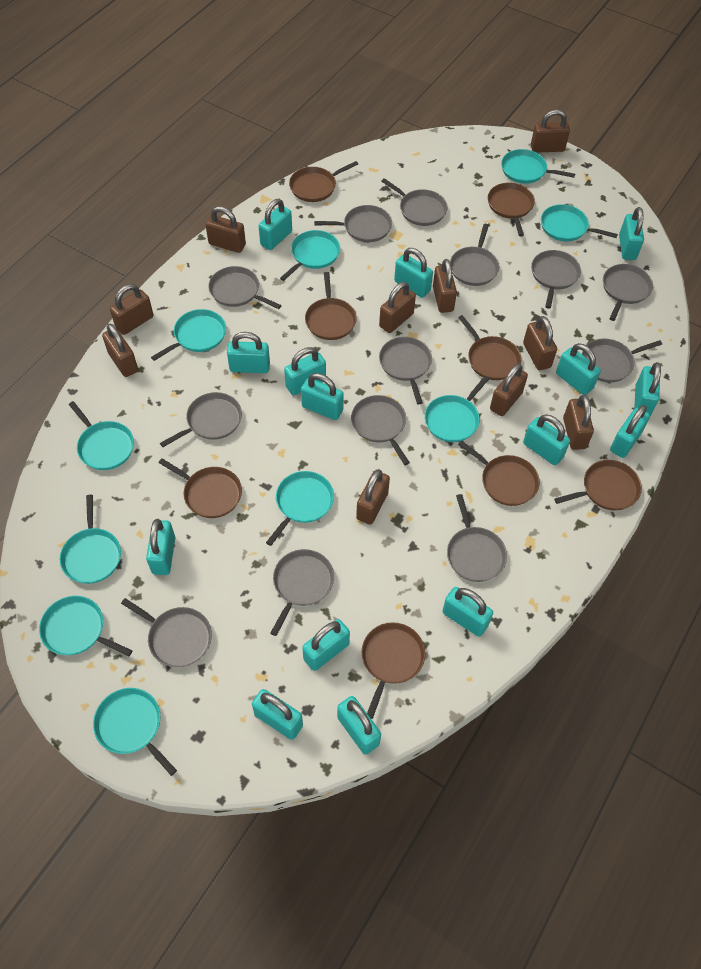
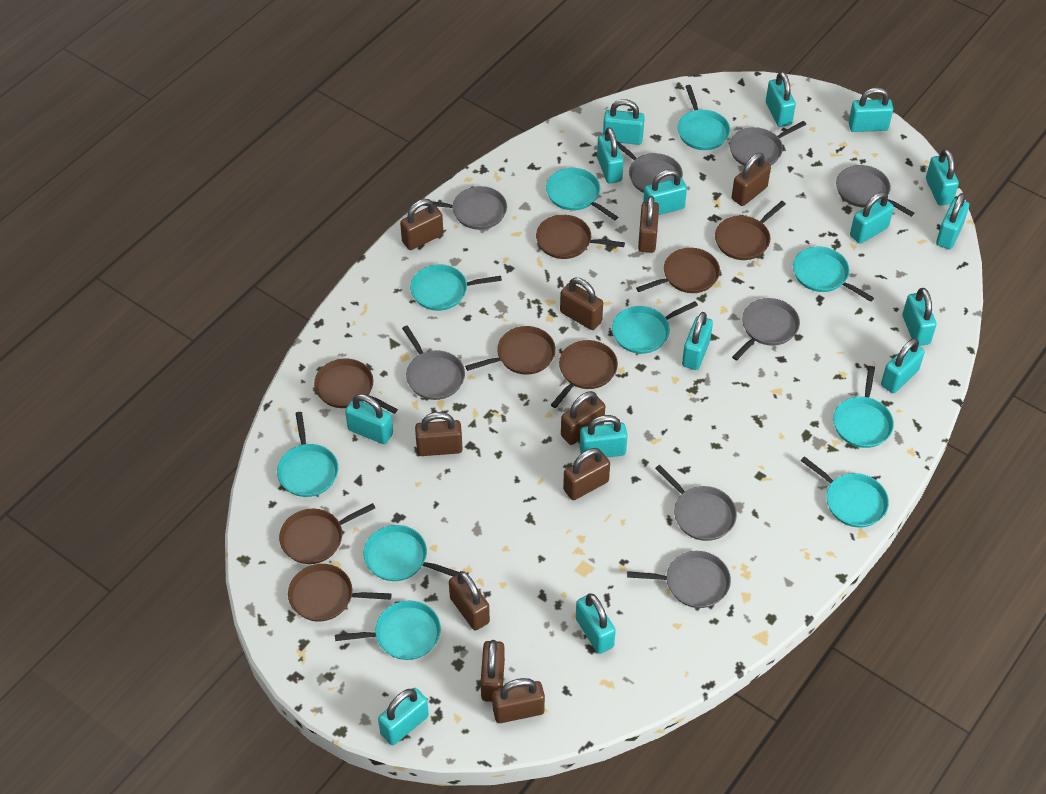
grey pan: 13 -> 8

